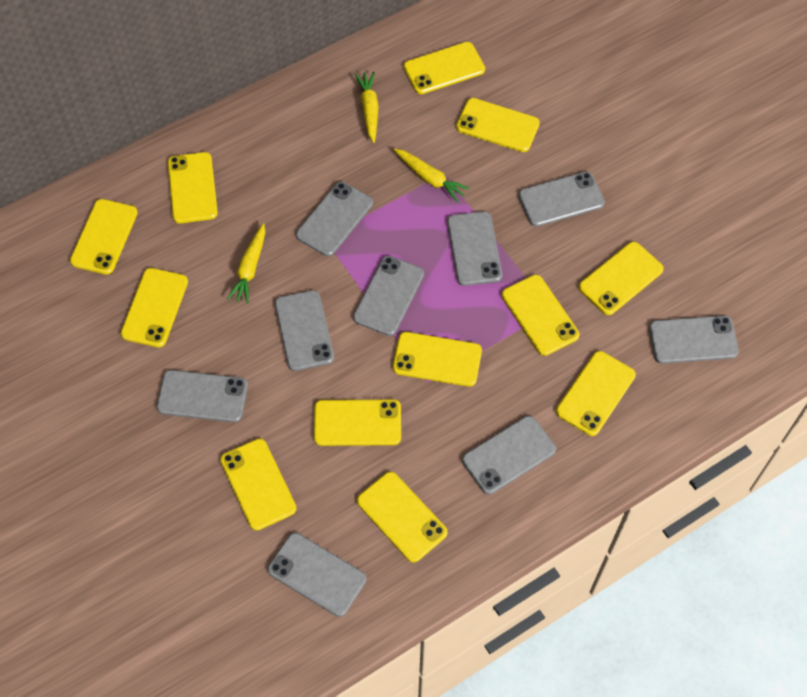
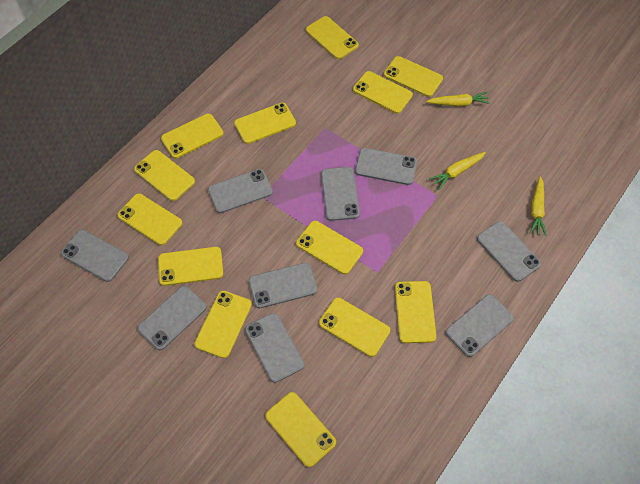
yellow phone: 12 -> 13

